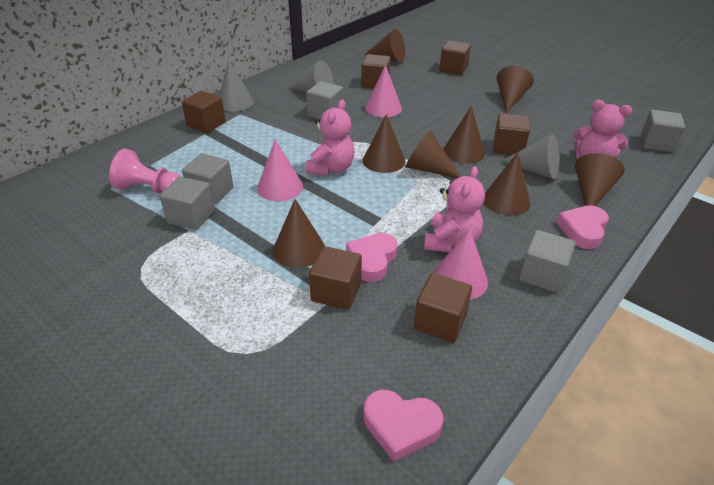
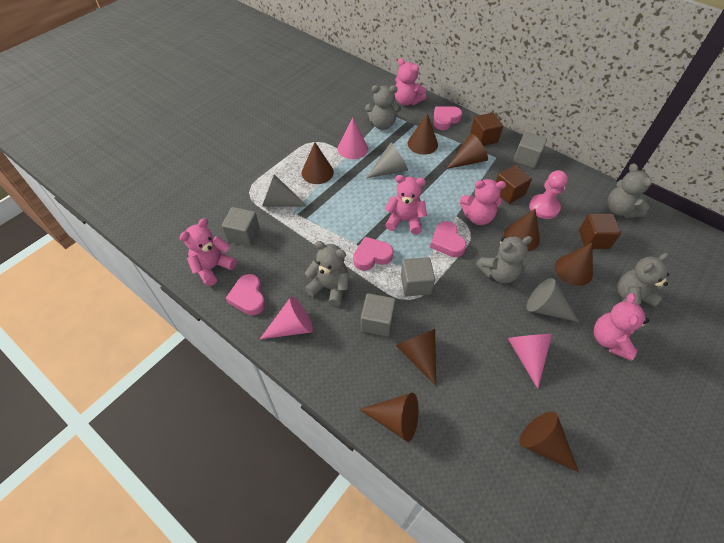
brown cube: 6 -> 3
grey cube: 5 -> 4
grey teddy bear: 0 -> 5
pink heart: 3 -> 4
pink teddy bear: 3 -> 5

